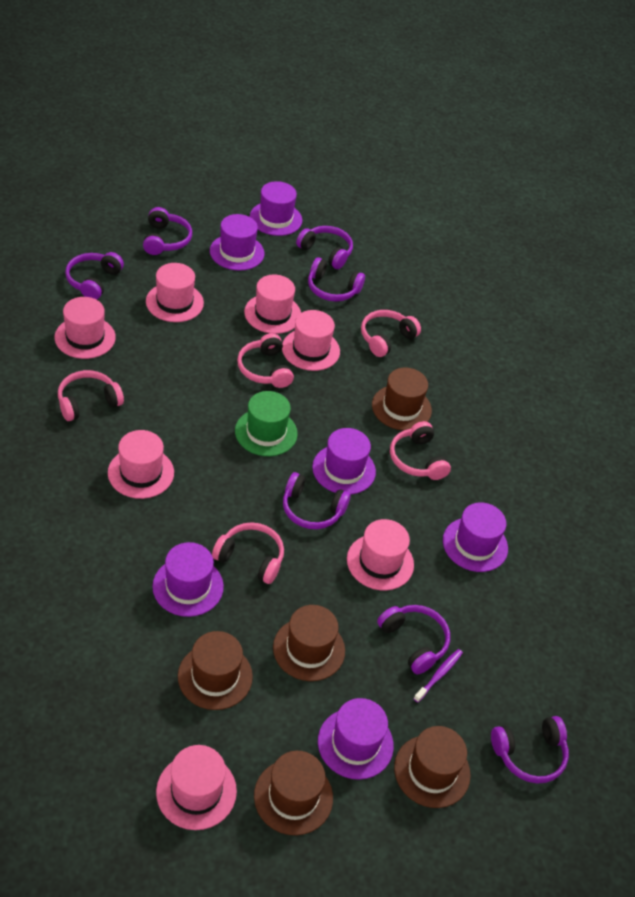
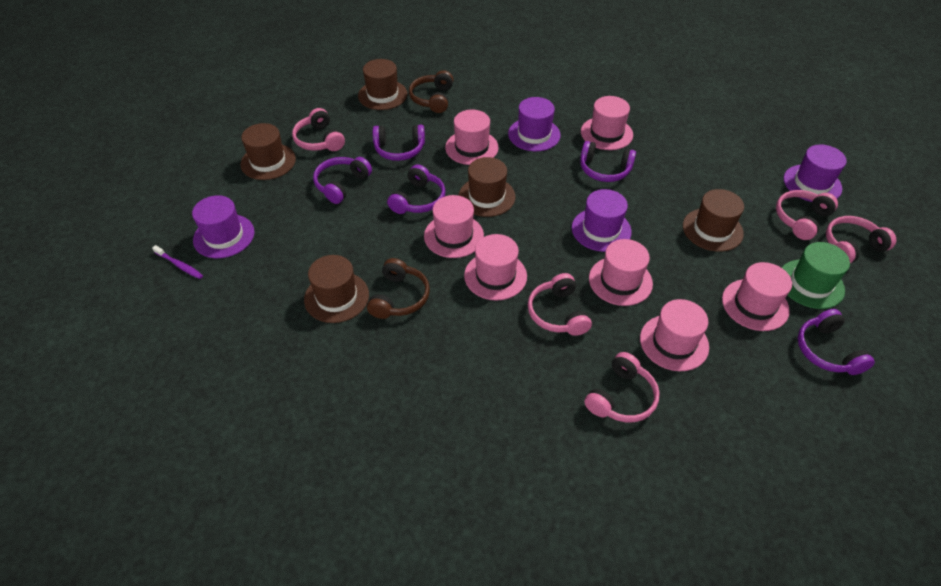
brown headphones: 0 -> 2
purple hat: 6 -> 4
purple headphones: 7 -> 5

